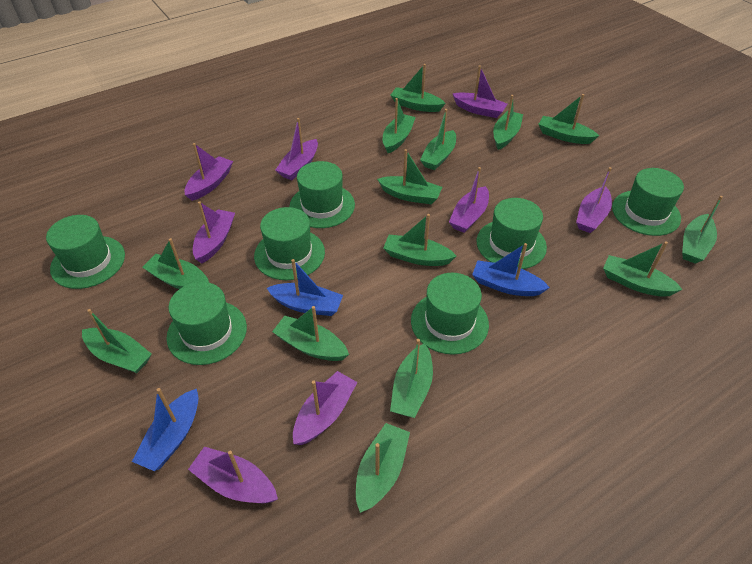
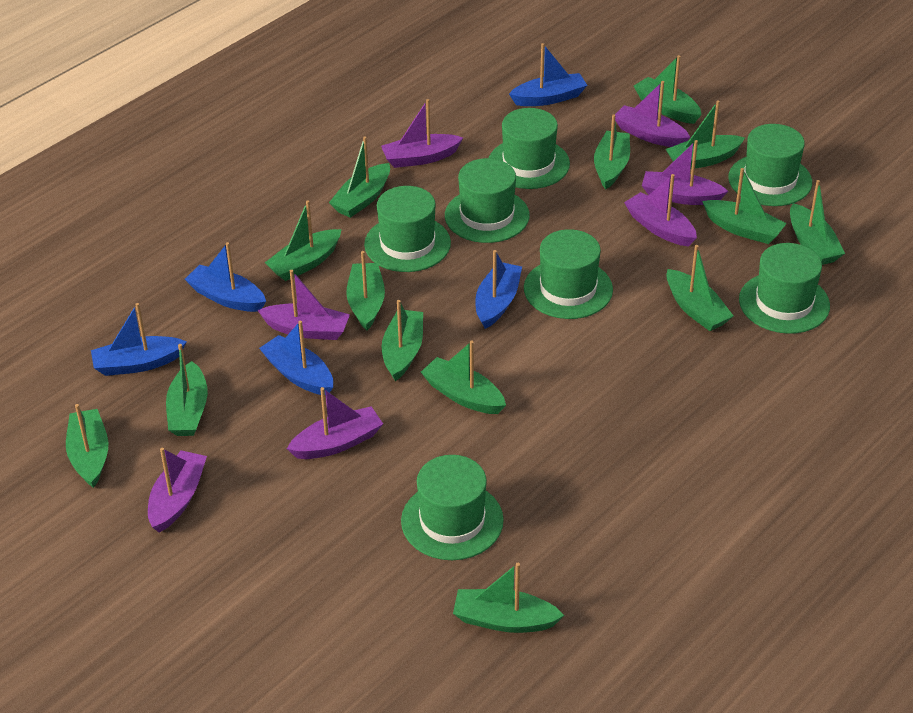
blue boat: 3 -> 5
purple boat: 8 -> 7

